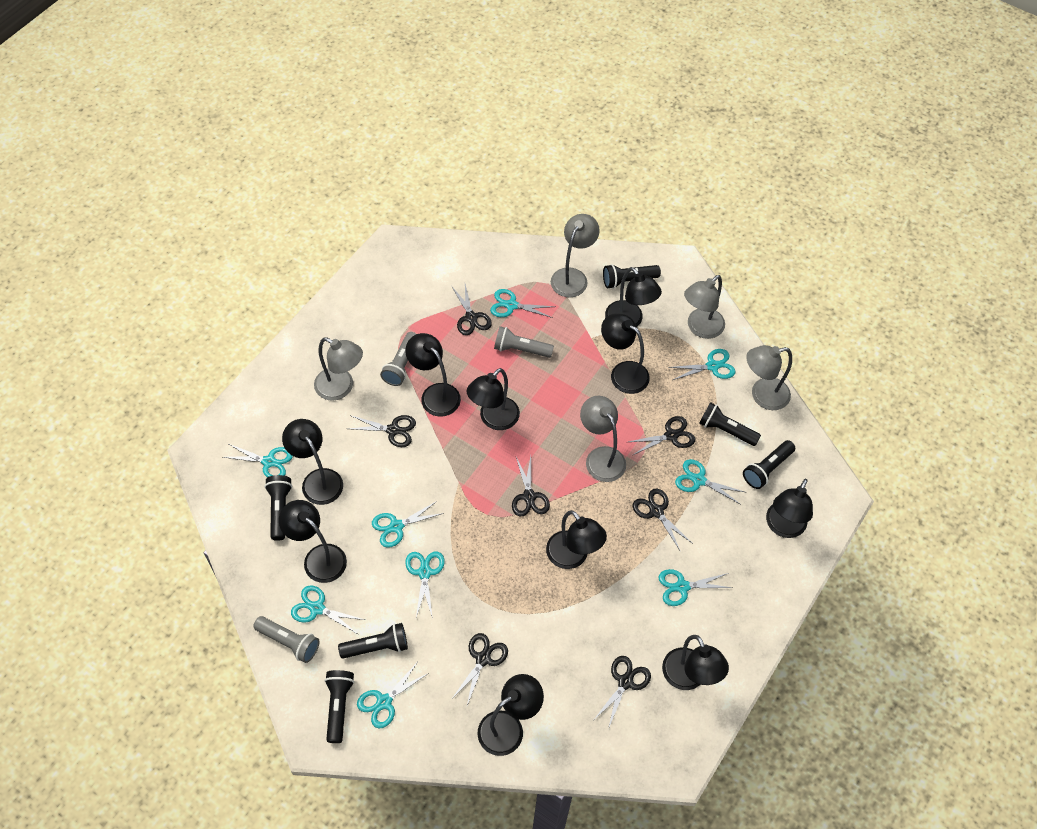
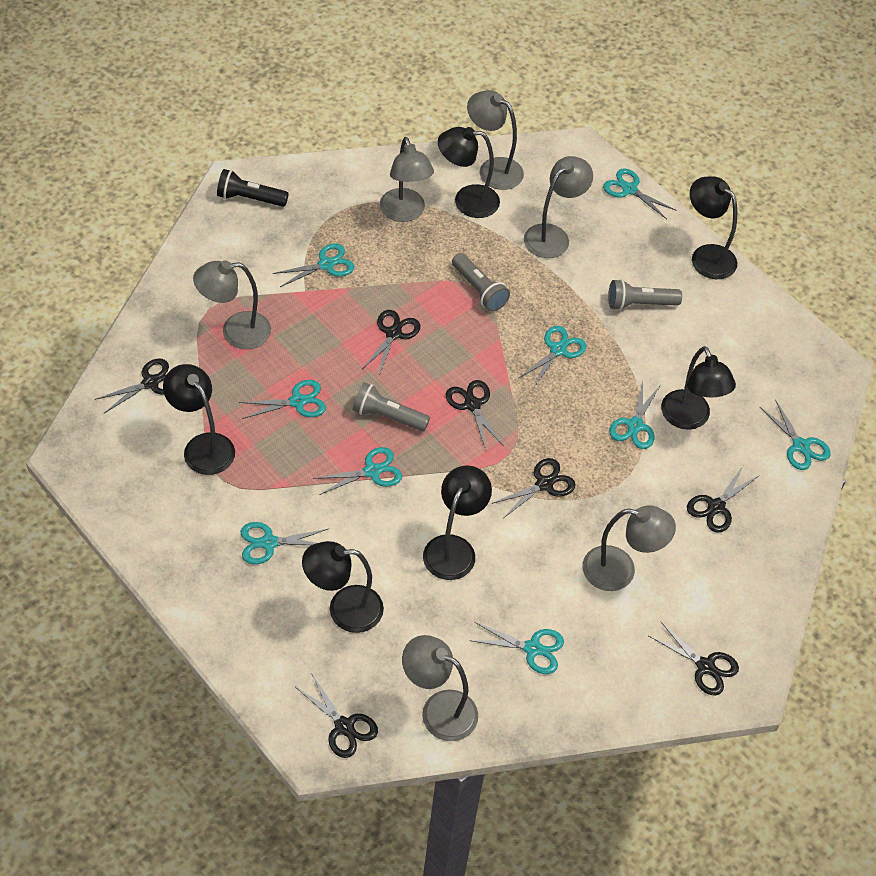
black flashlight: 6 -> 1
black lamp: 10 -> 6
grey lamp: 5 -> 6

